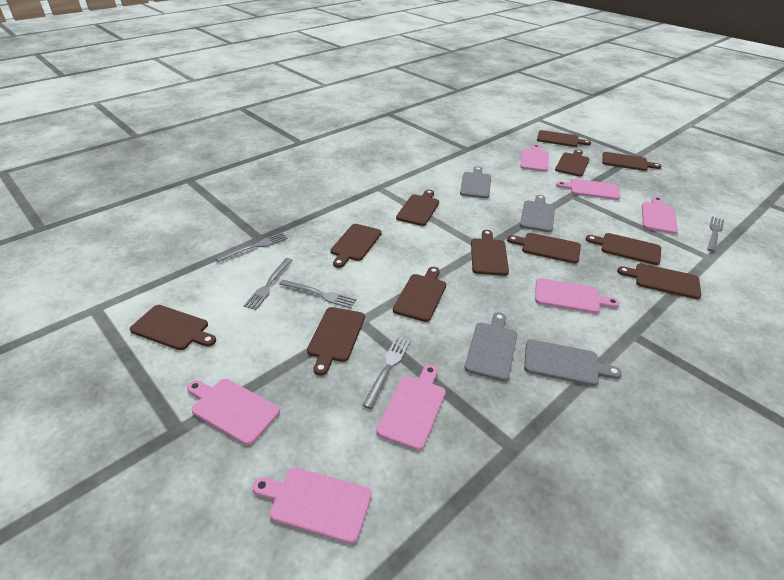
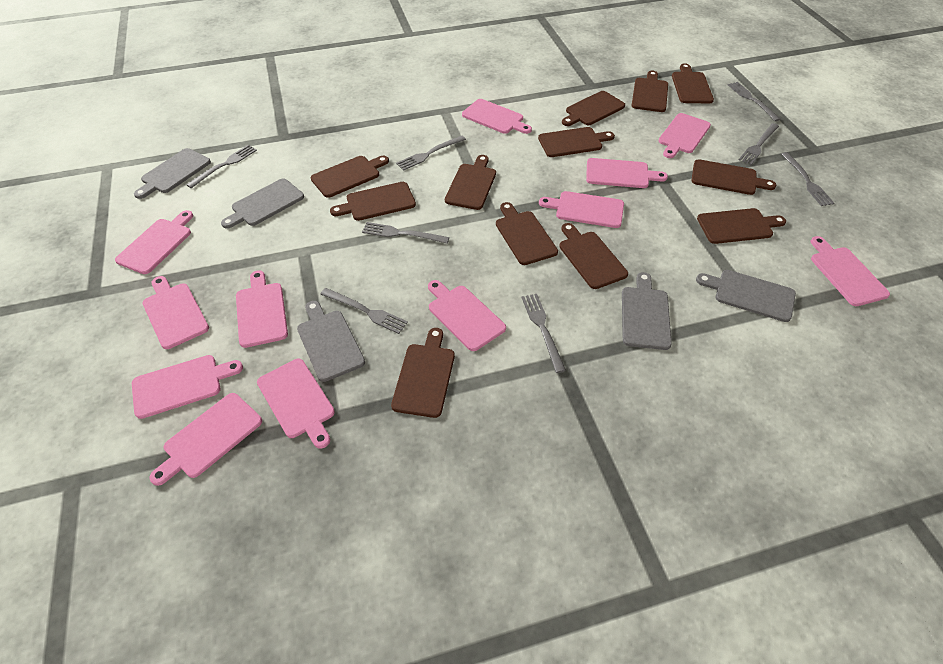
grey cutting board: 4 -> 5
grey fork: 5 -> 8
pink cutting board: 7 -> 12

